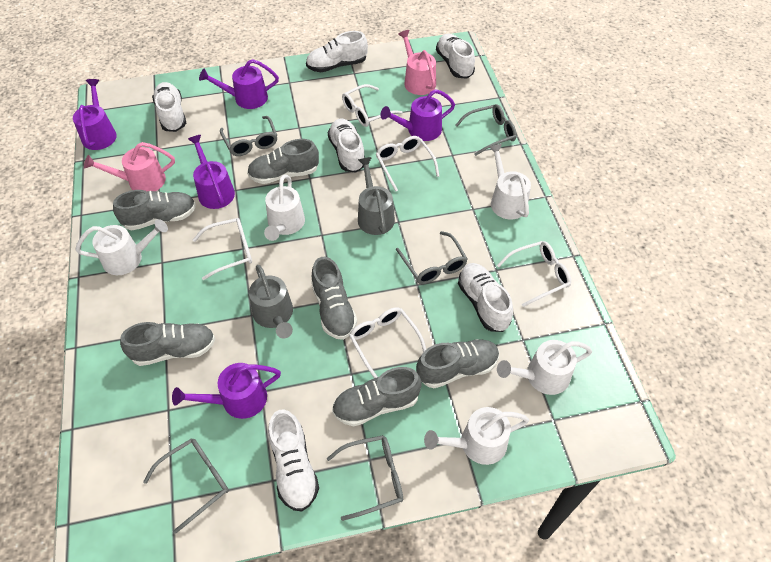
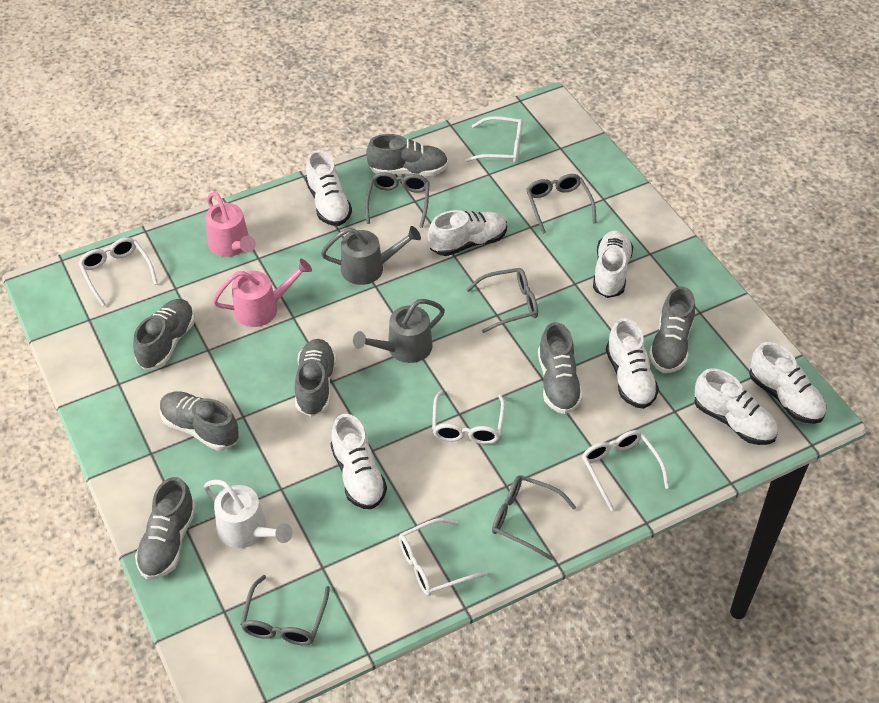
grey shoe: 6 -> 7
purple watering can: 5 -> 0
white shoe: 6 -> 7
white watering can: 5 -> 1

